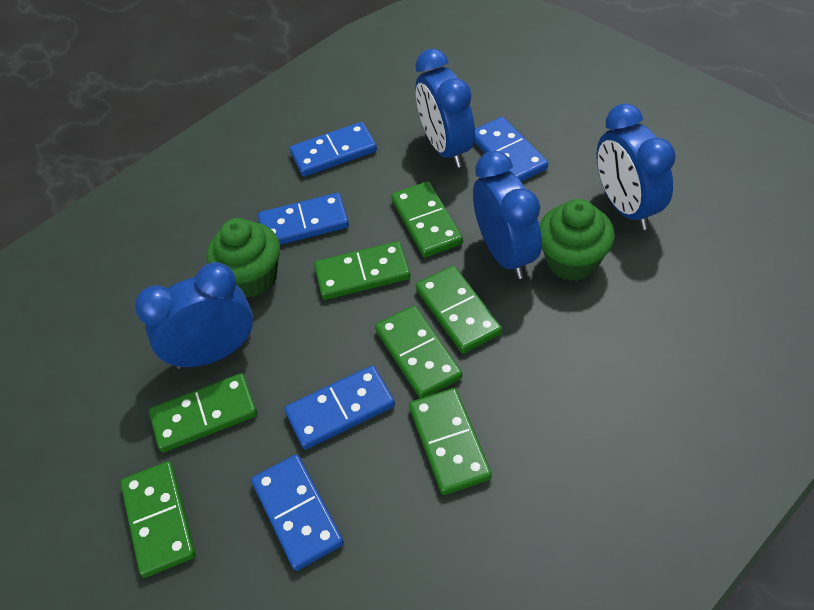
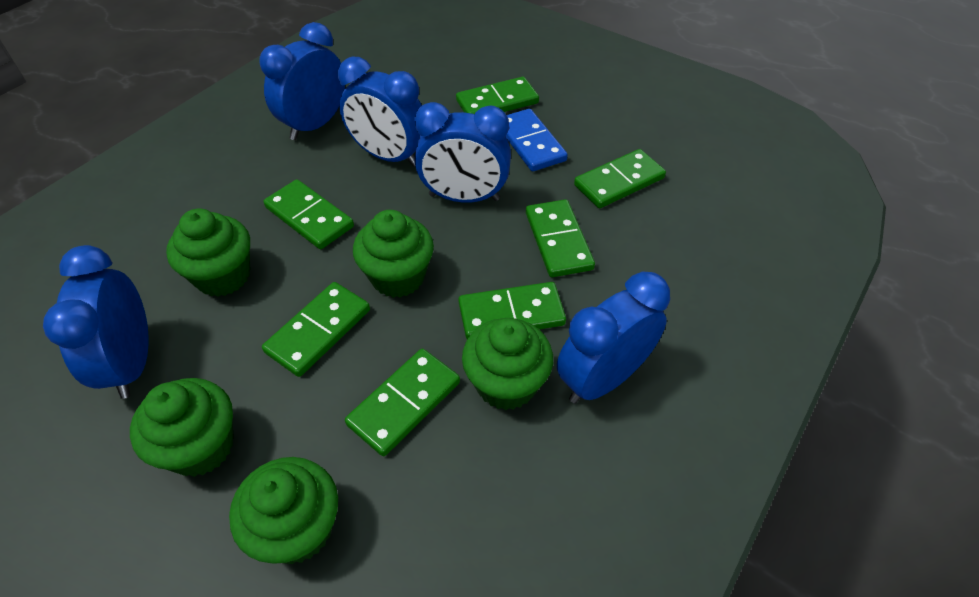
blue clock: 4 -> 5
blue domino: 5 -> 1
green cupcake: 2 -> 5

